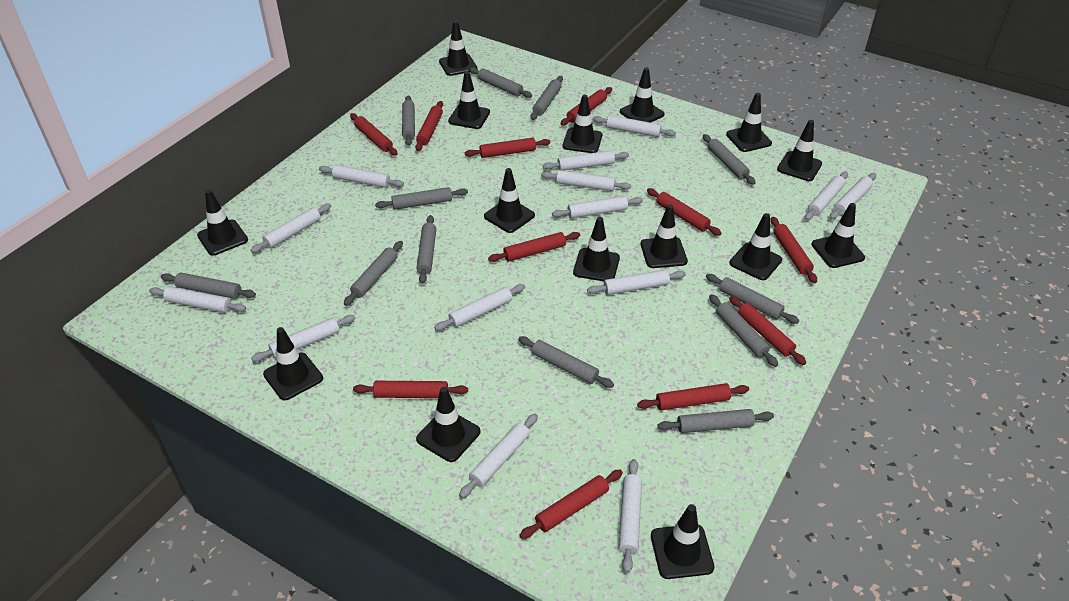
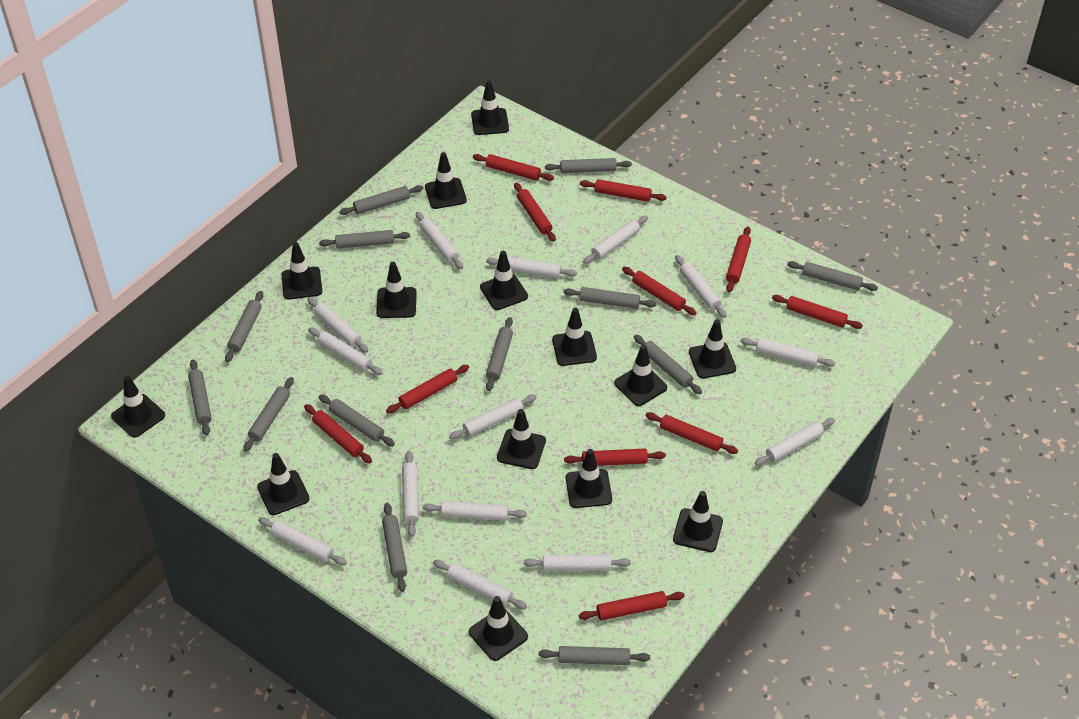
black traffic cone: 15 -> 14
grey rolling pin: 12 -> 13

